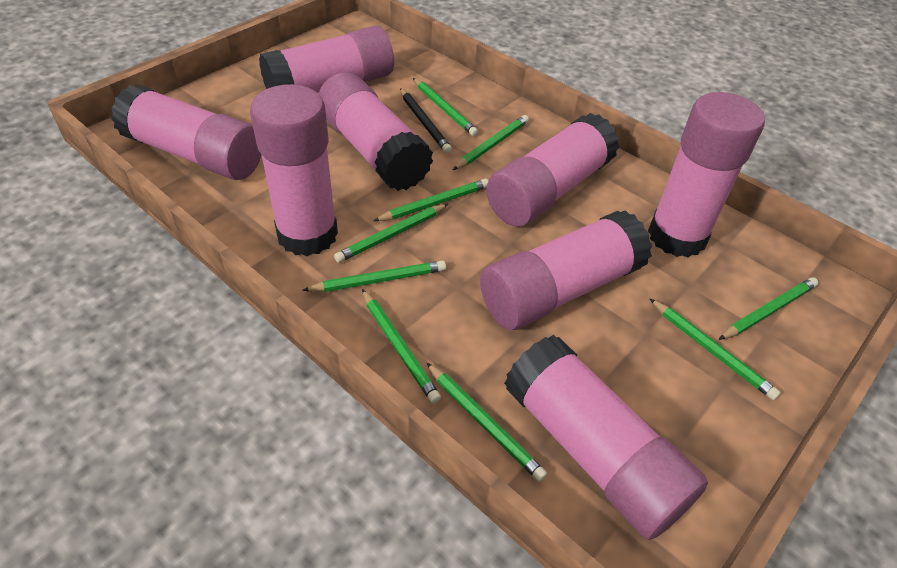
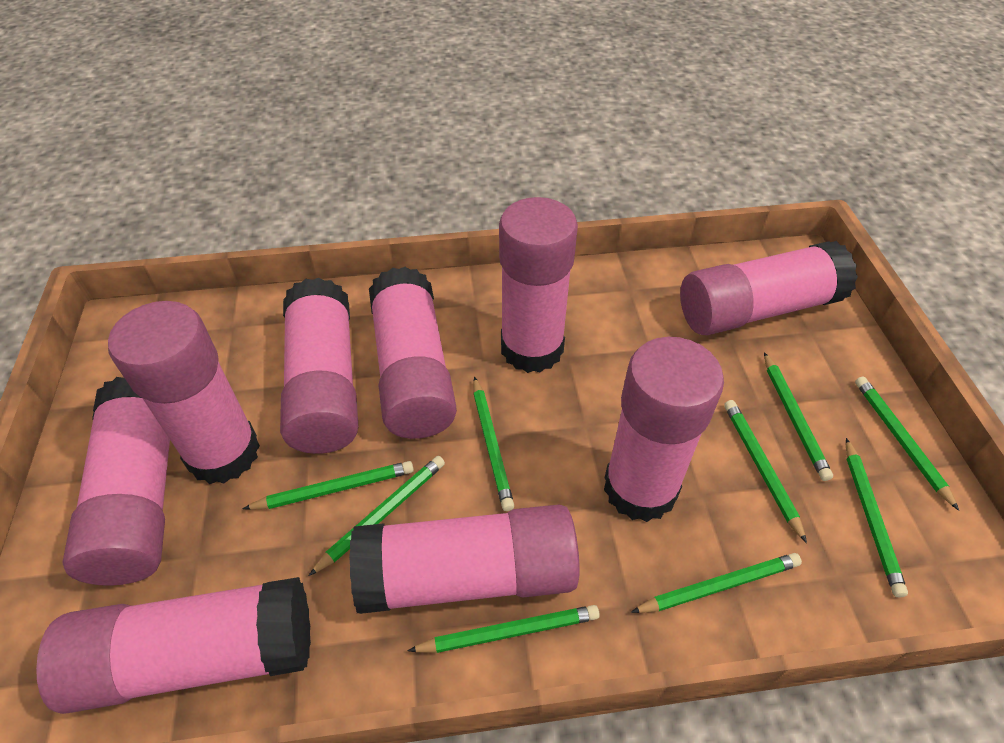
black pencil: 1 -> 0
pink glue stick: 8 -> 9

